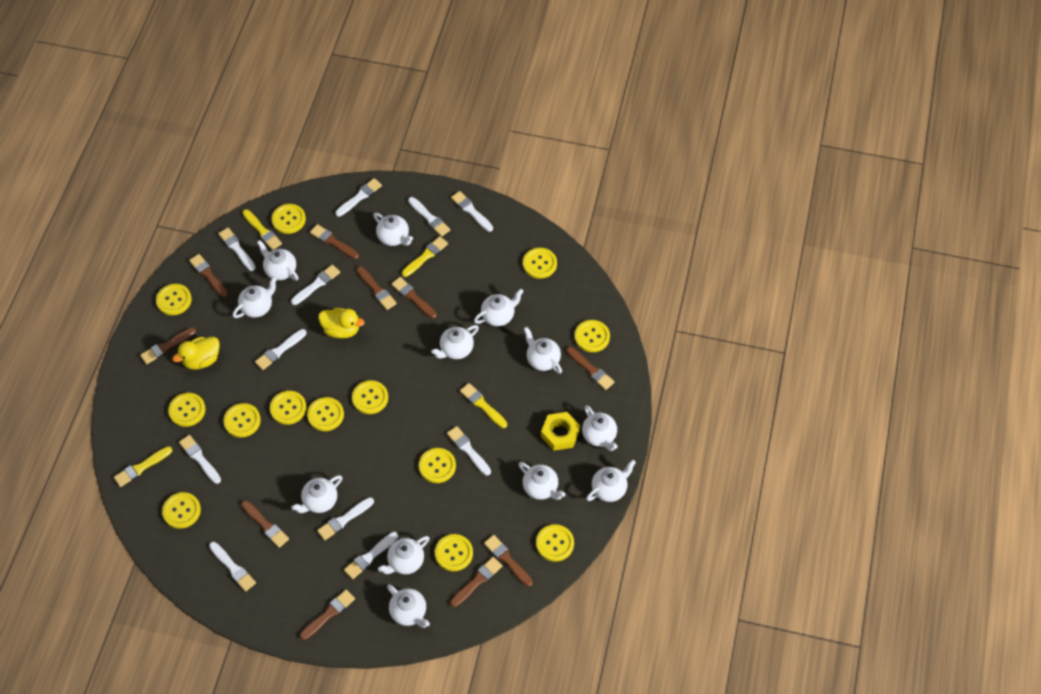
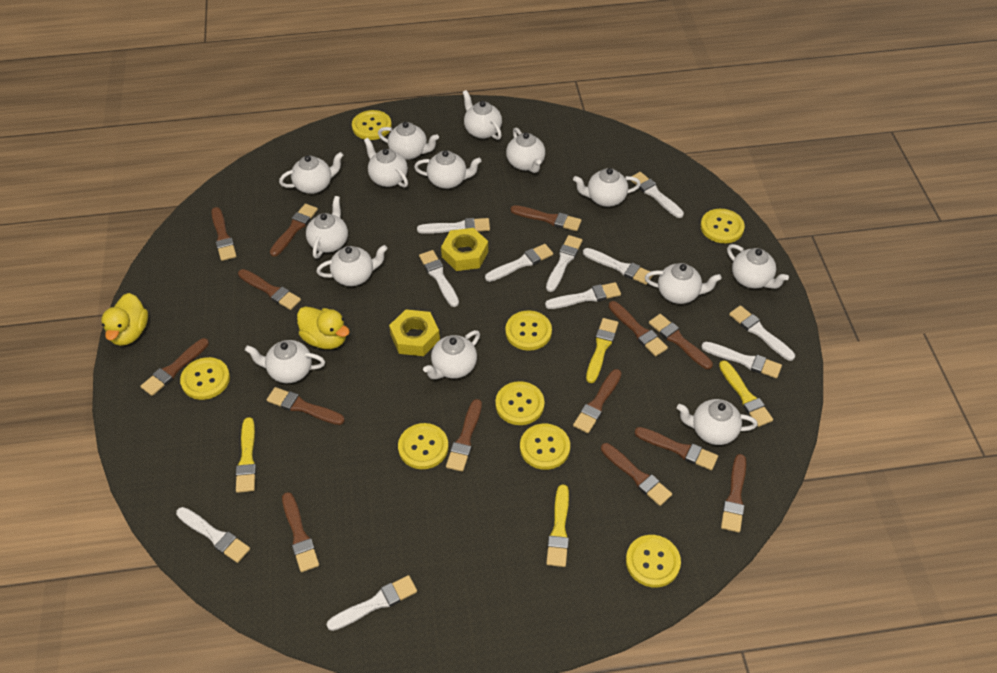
brown brush: 10 -> 14
white teapot: 12 -> 14
yellow button: 13 -> 8
yellow nut: 1 -> 2

